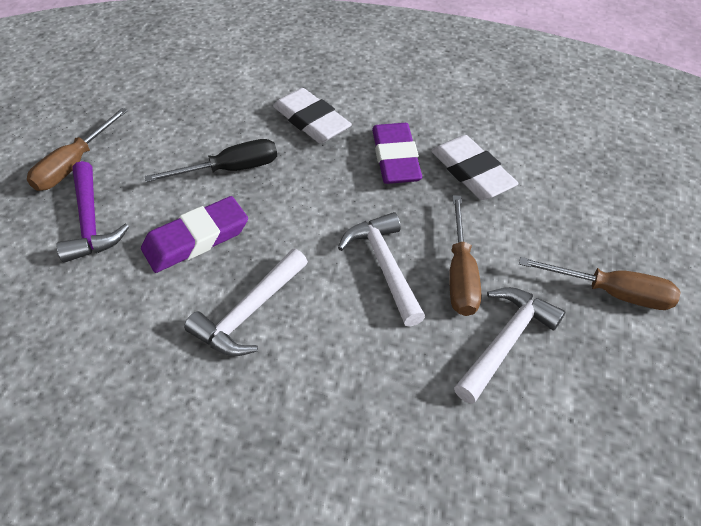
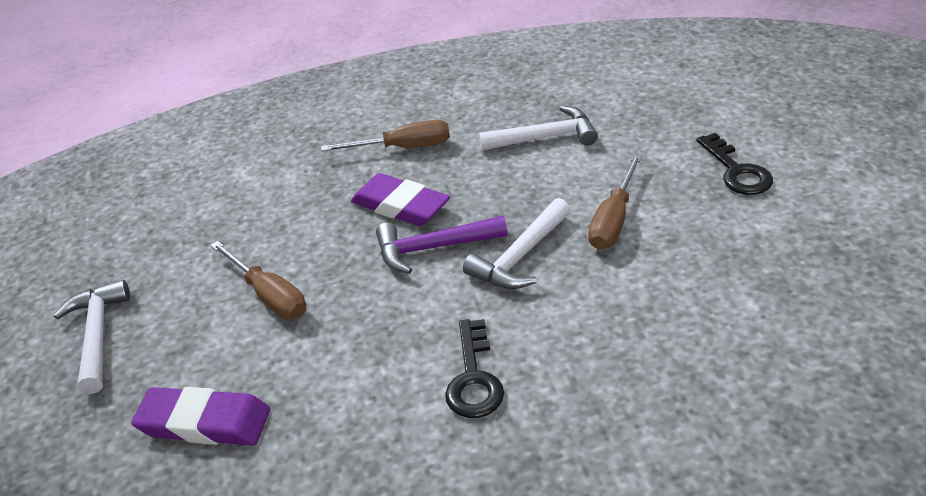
black key: 0 -> 2
black screwdriver: 1 -> 0
white eraser: 2 -> 0

